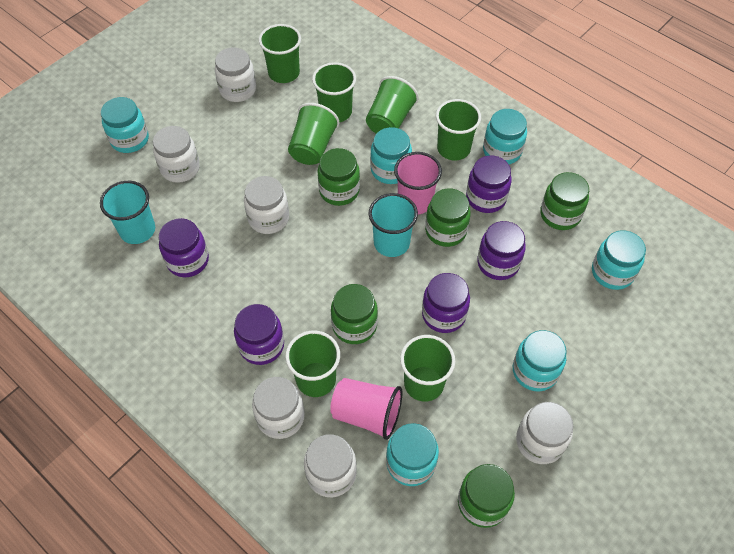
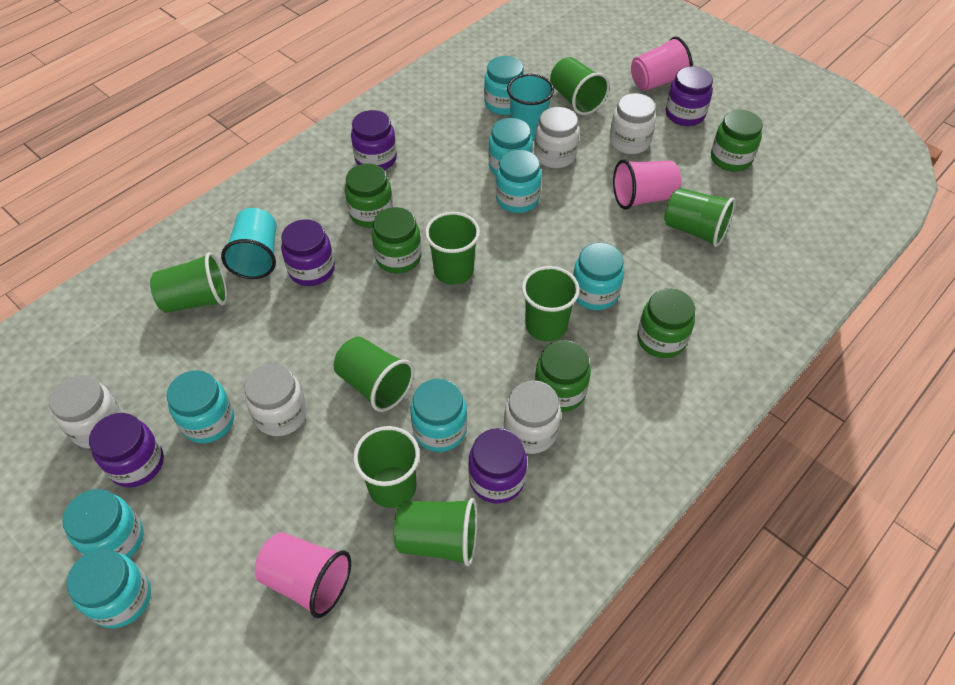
green cup: 7 -> 8
pink cup: 2 -> 3
turquoise jar: 6 -> 8
white jar: 6 -> 5

